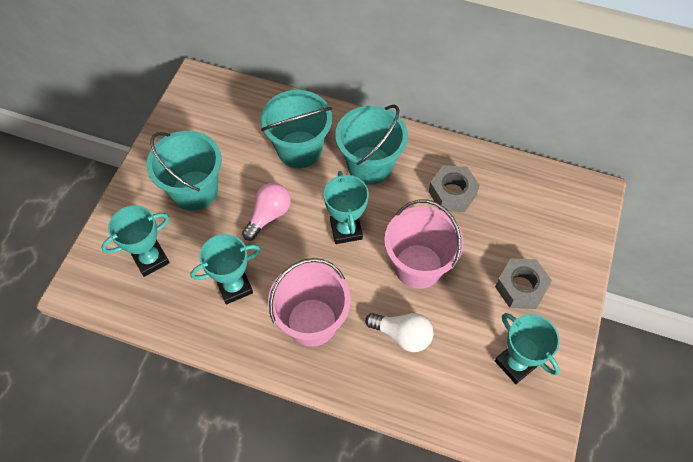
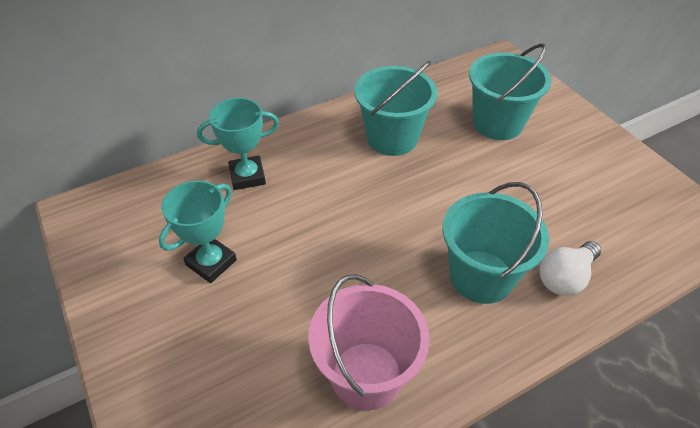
grey nut: 2 -> 0
pink bucket: 2 -> 1
pink light bulb: 1 -> 0
turquoise trophy: 4 -> 2

